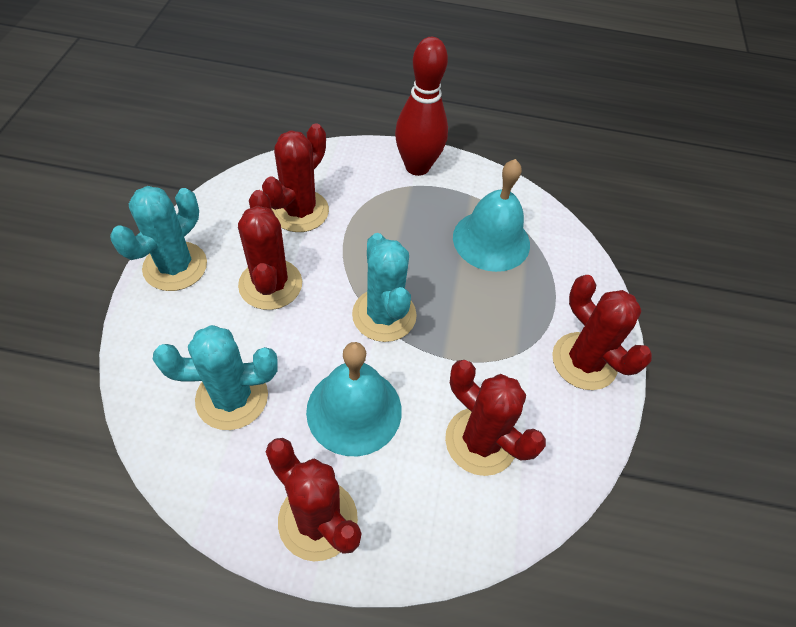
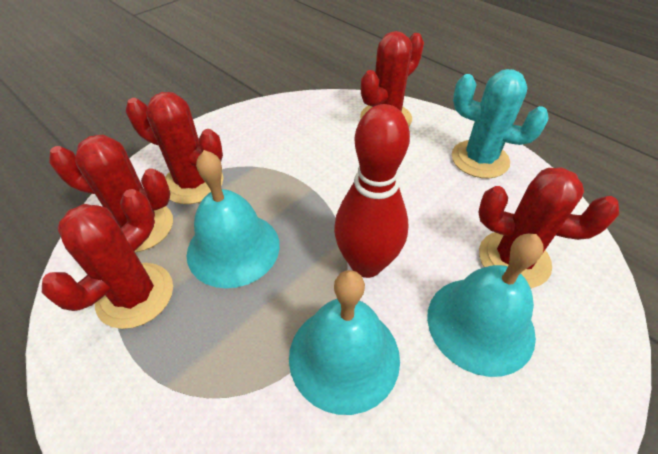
turquoise bell: 2 -> 3
turquoise cactus: 3 -> 1

